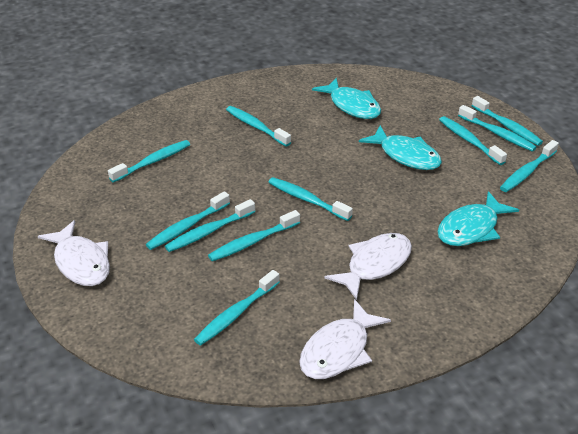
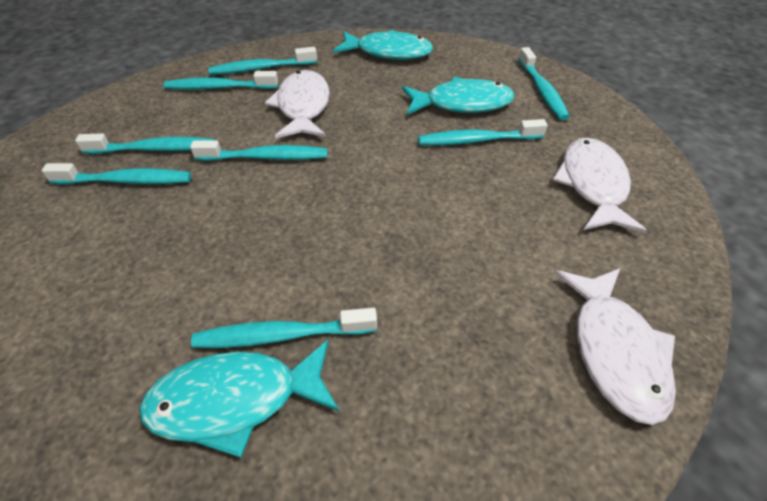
turquoise toothbrush: 11 -> 8

